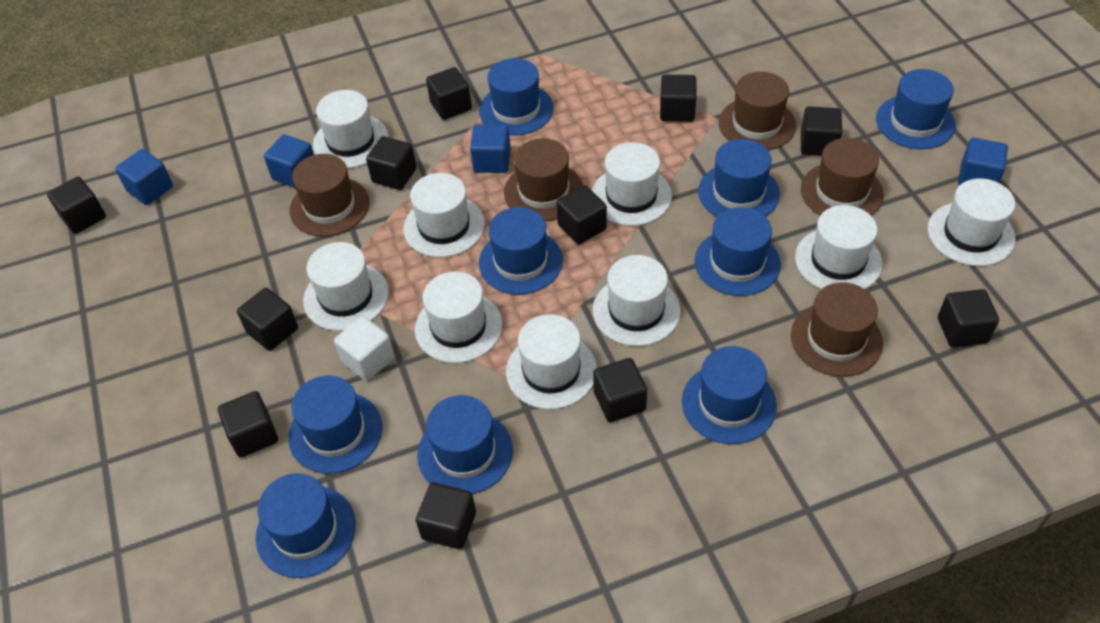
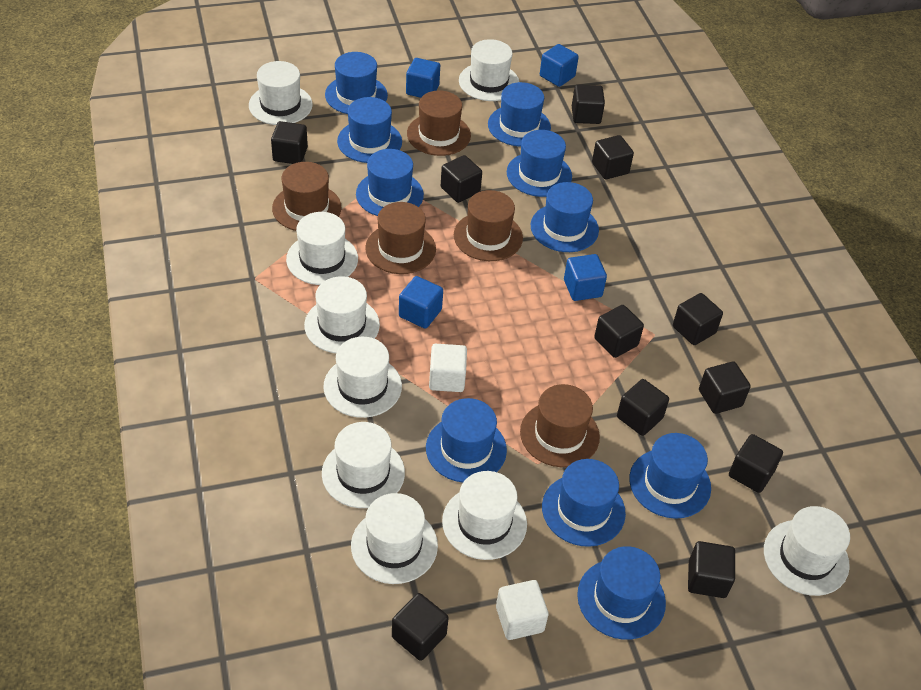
blue hat: 9 -> 10
white cube: 1 -> 2

